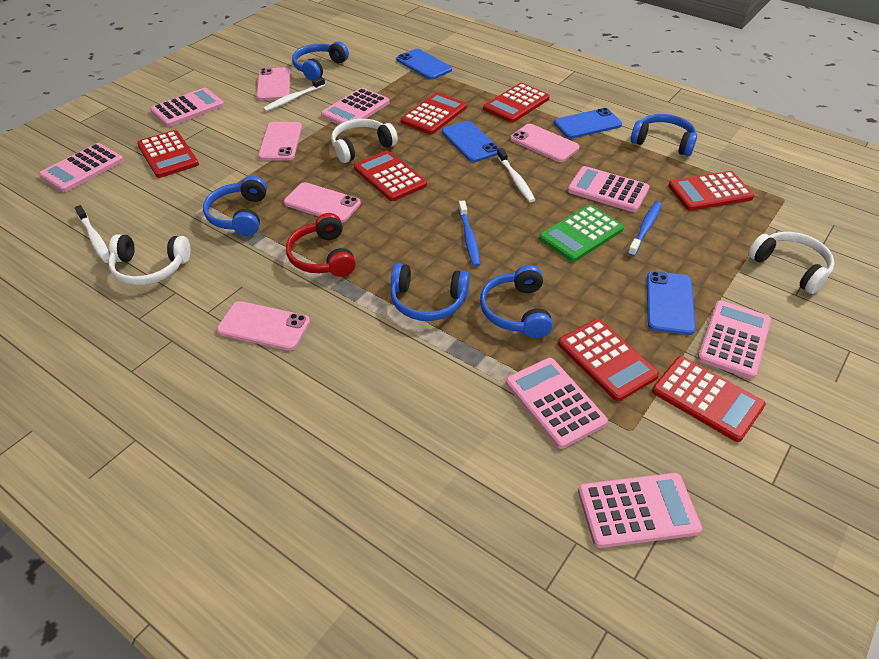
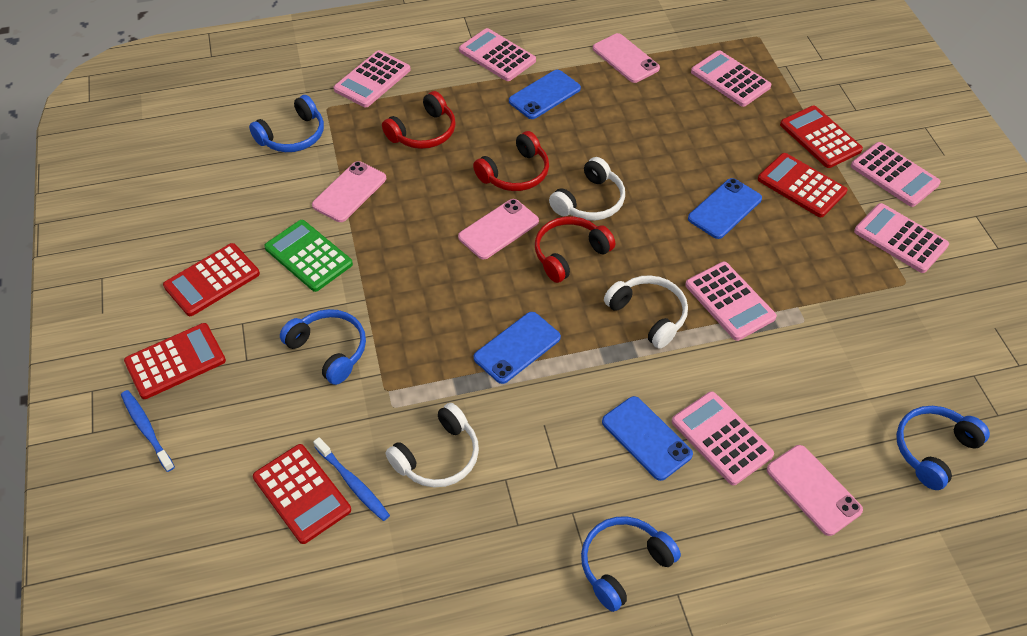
blue headphones: 5 -> 4
pink phone: 5 -> 4
red calculator: 7 -> 5
red headphones: 1 -> 3
white toothbrush: 3 -> 0

